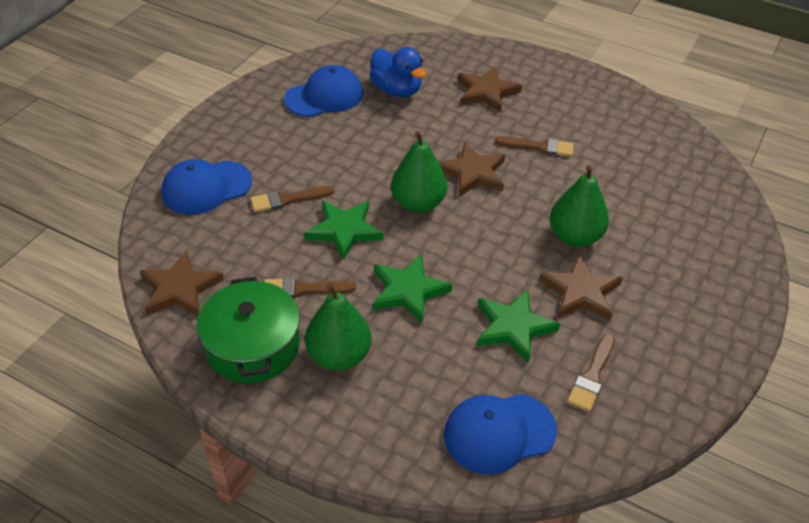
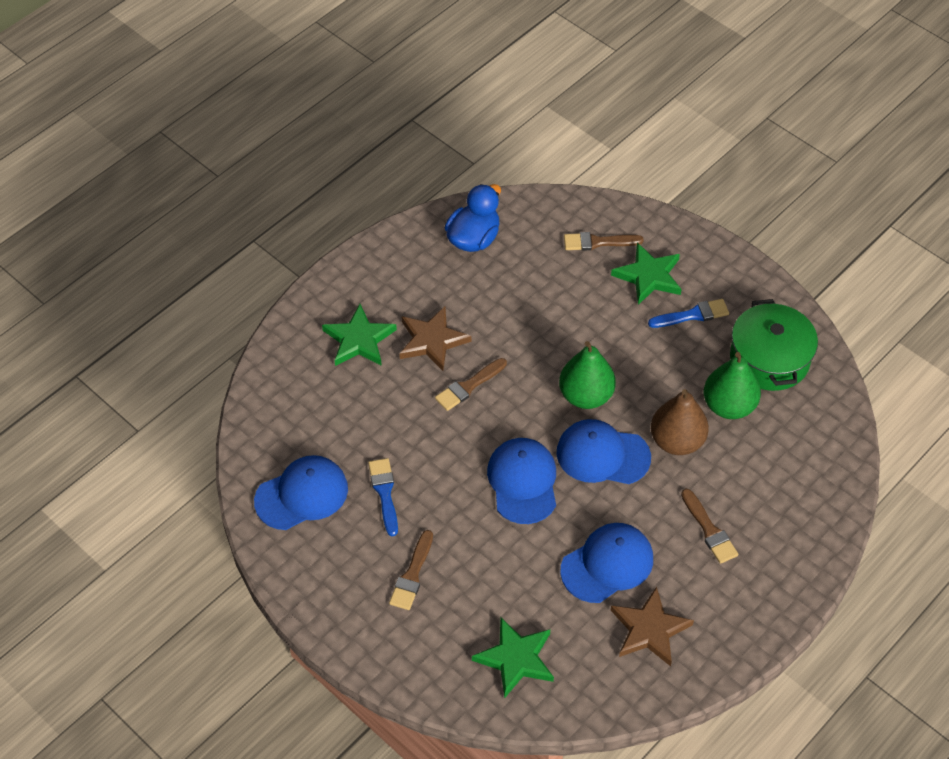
blue brush: 0 -> 2
blue cap: 3 -> 4
brown pear: 0 -> 1
brown star: 4 -> 2
green pear: 3 -> 2

